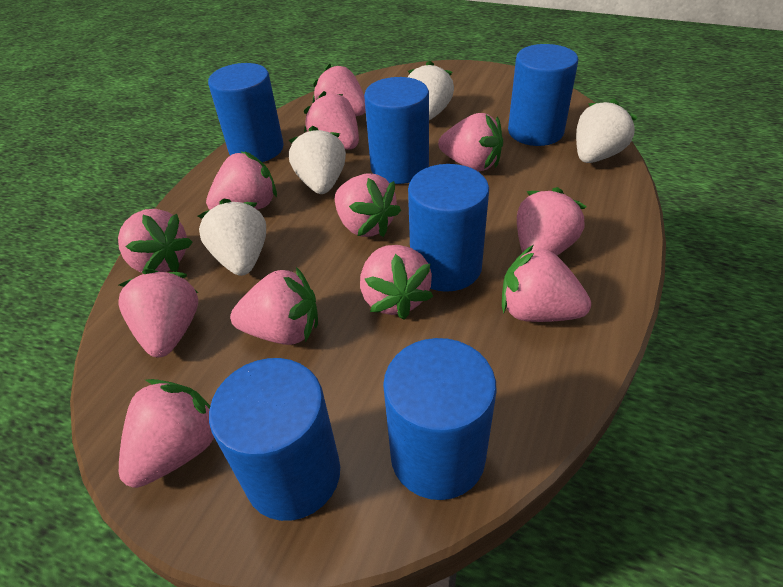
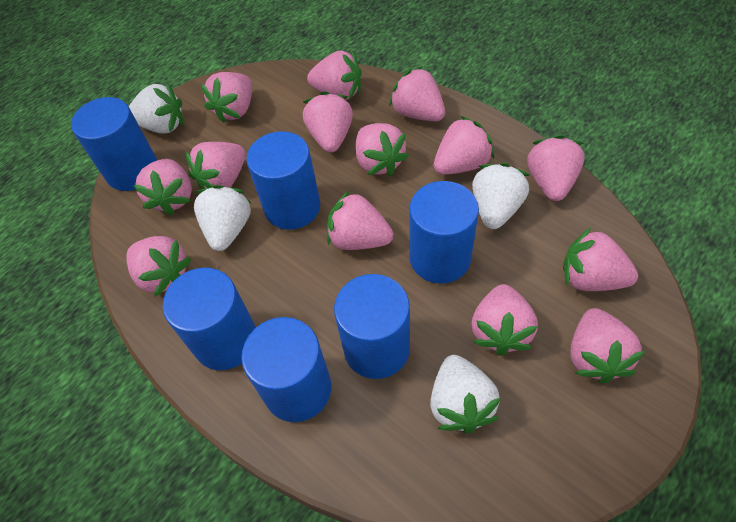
pink strawberry: 12 -> 14

